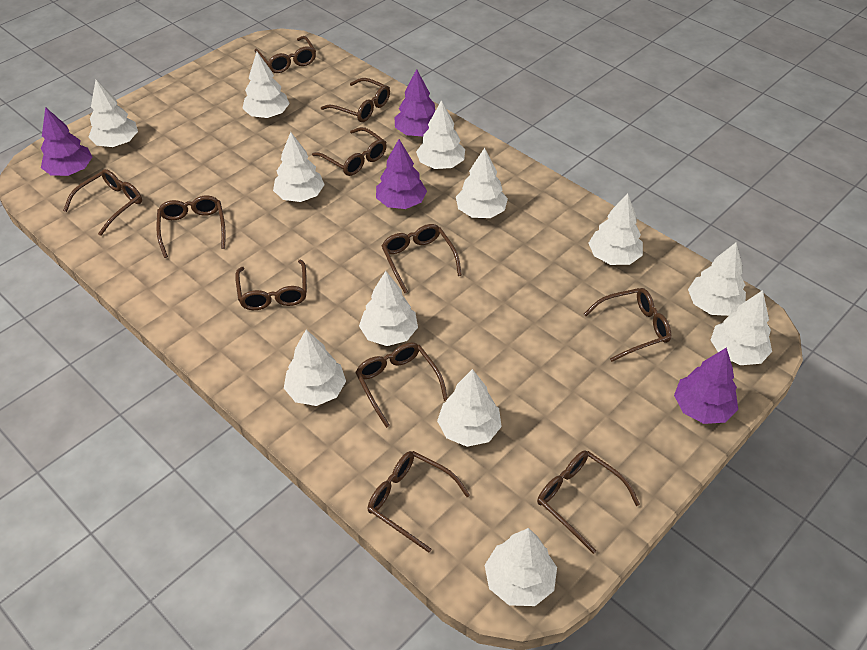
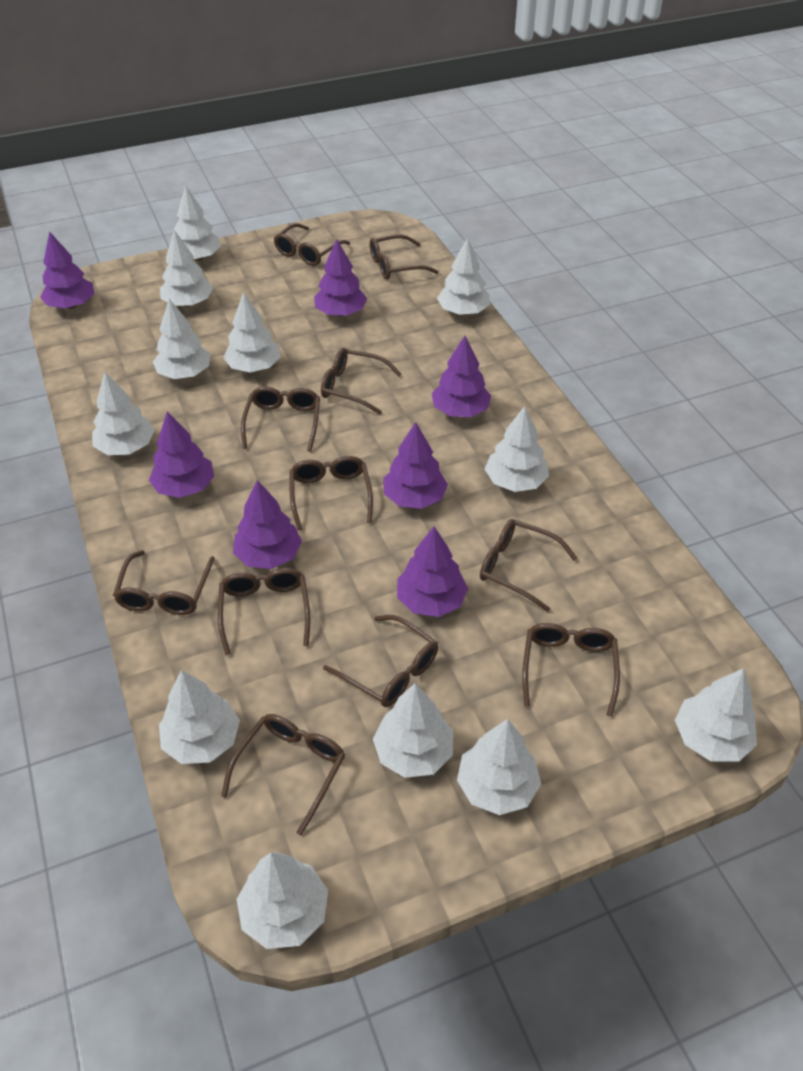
purple tree: 4 -> 7

